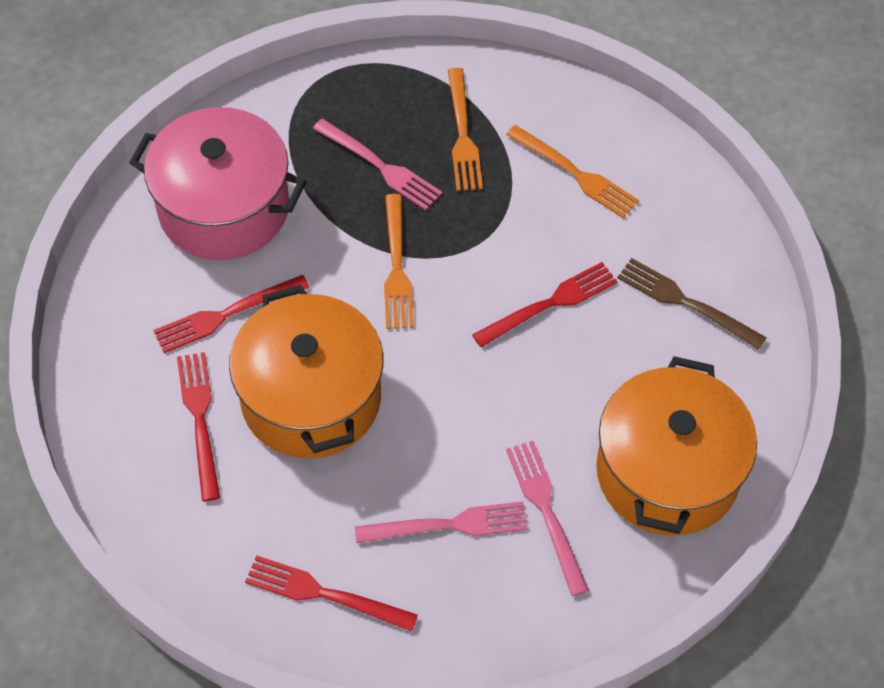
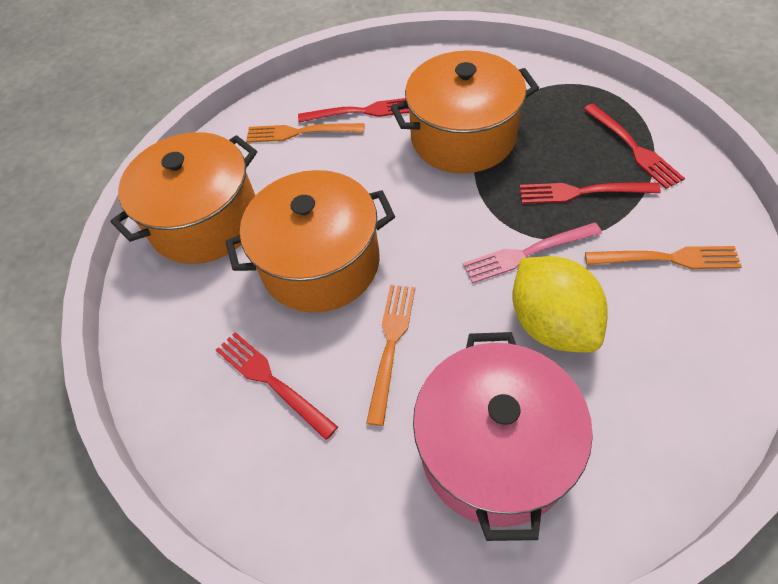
brown fork: 1 -> 0
orange pot: 2 -> 3
pink fork: 3 -> 1
yellow lemon: 0 -> 1

